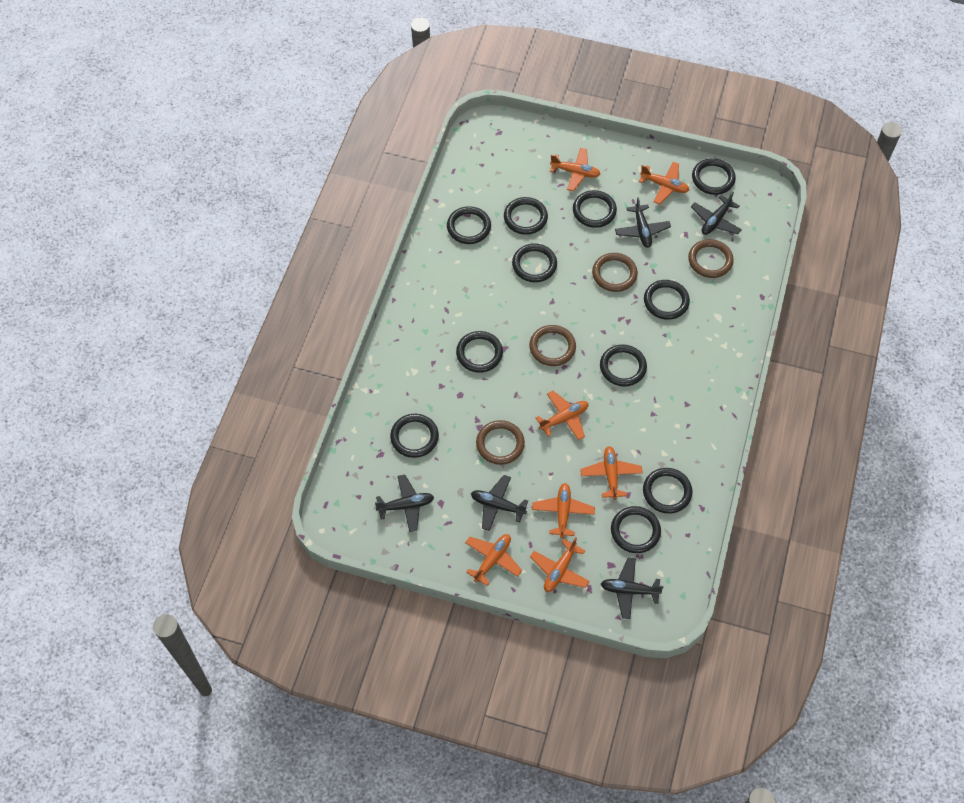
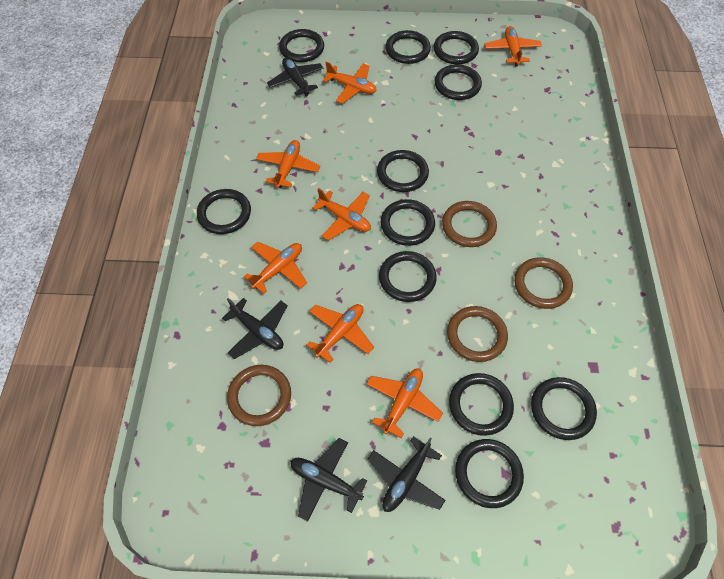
black plane: 5 -> 4

